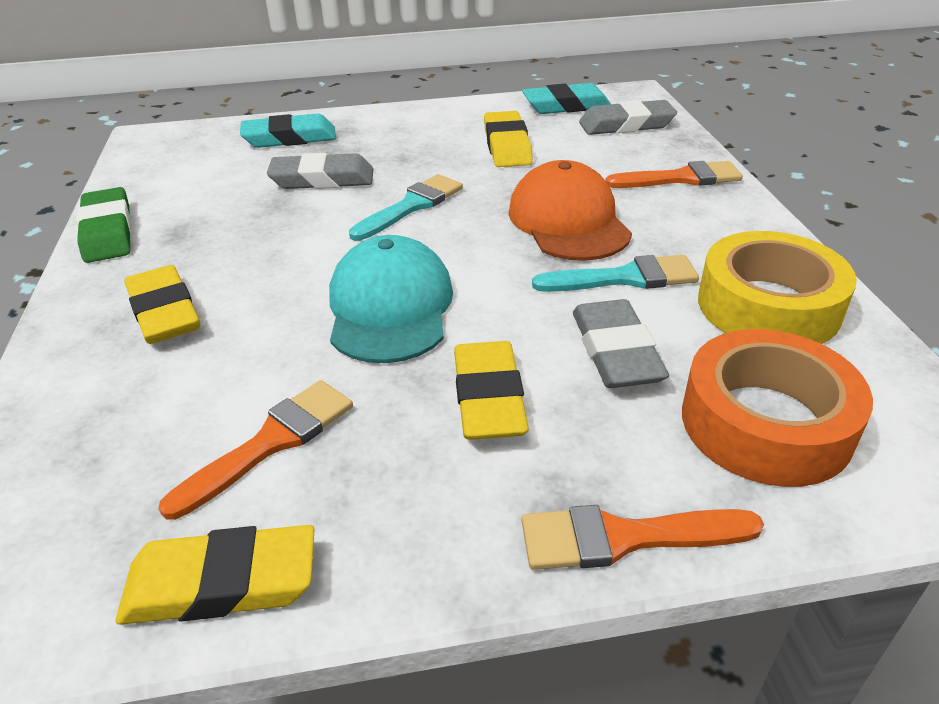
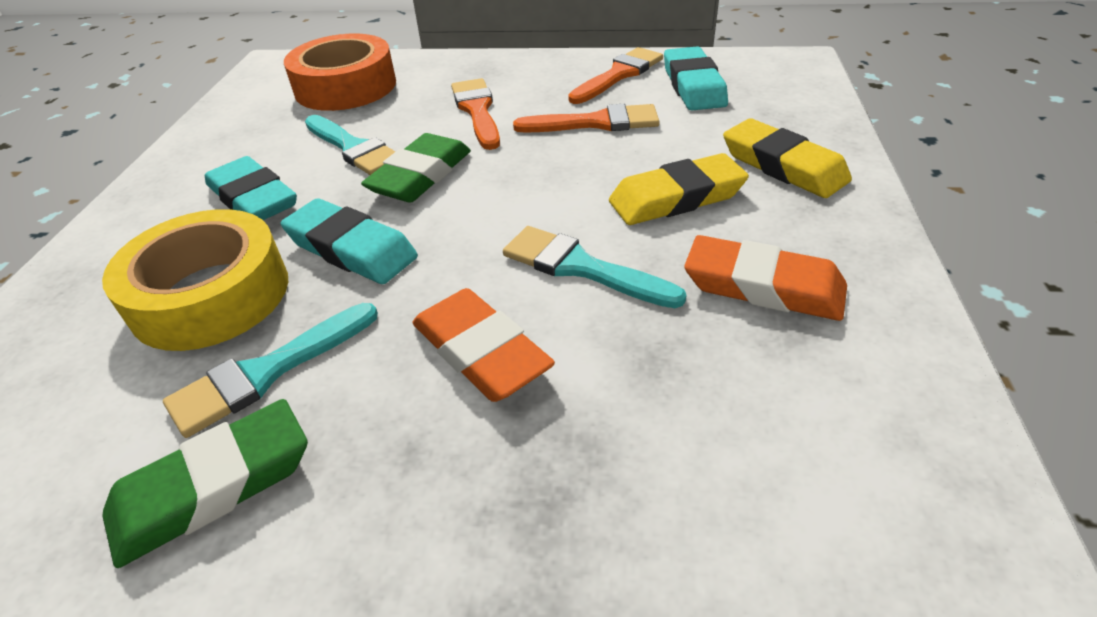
green eraser: 1 -> 2
grey eraser: 3 -> 0
orange cap: 1 -> 0
orange eraser: 0 -> 2
turquoise brush: 2 -> 3
turquoise cap: 1 -> 0
turquoise eraser: 2 -> 3
yellow eraser: 4 -> 2

